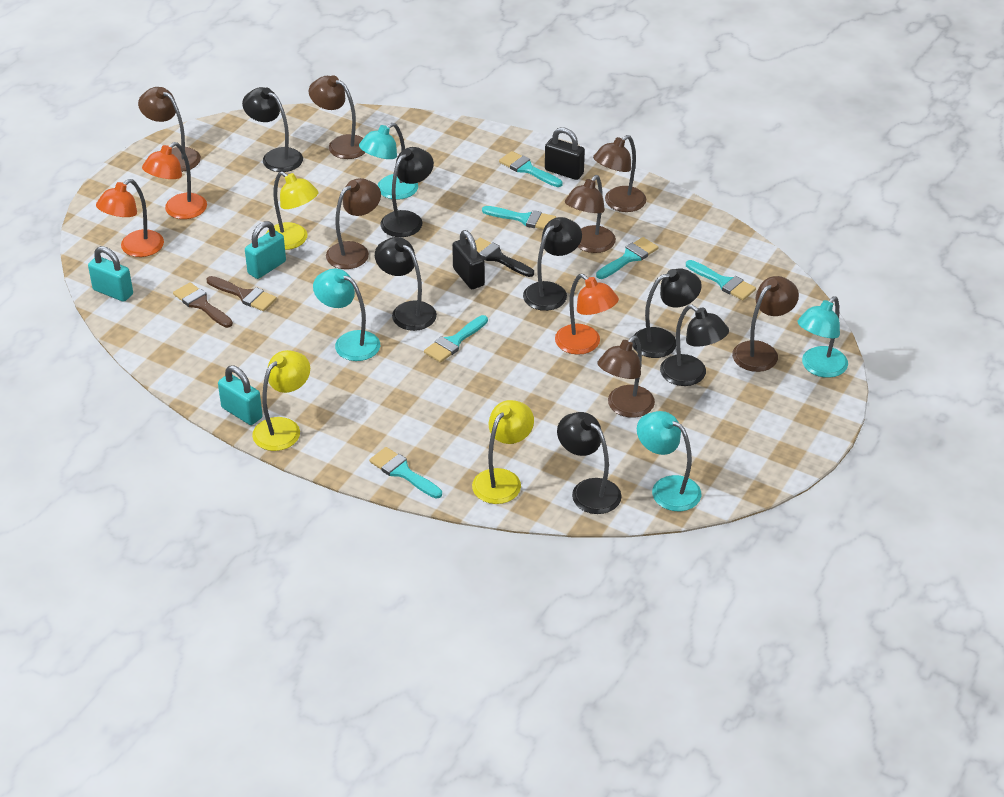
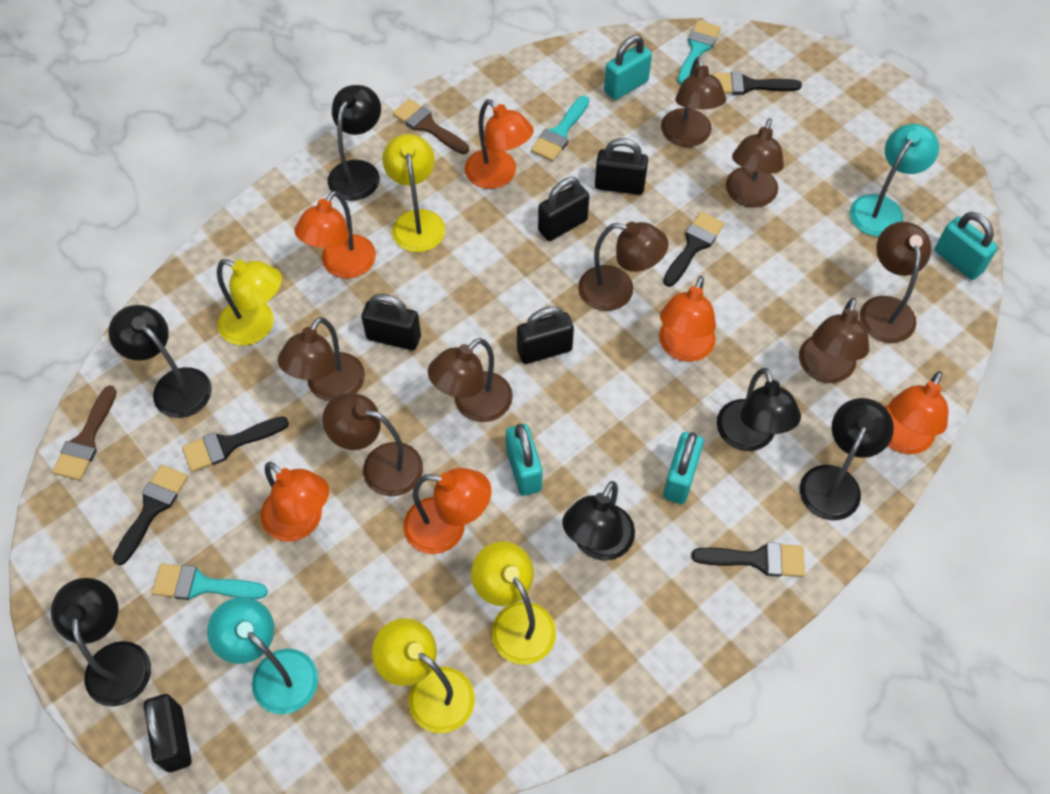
black brush: 1 -> 5
black lamp: 7 -> 6
black padlock: 2 -> 5
brown lamp: 7 -> 8
orange lamp: 3 -> 6
turquoise brush: 6 -> 3
turquoise lamp: 4 -> 2
turquoise padlock: 3 -> 4
yellow lamp: 3 -> 4

